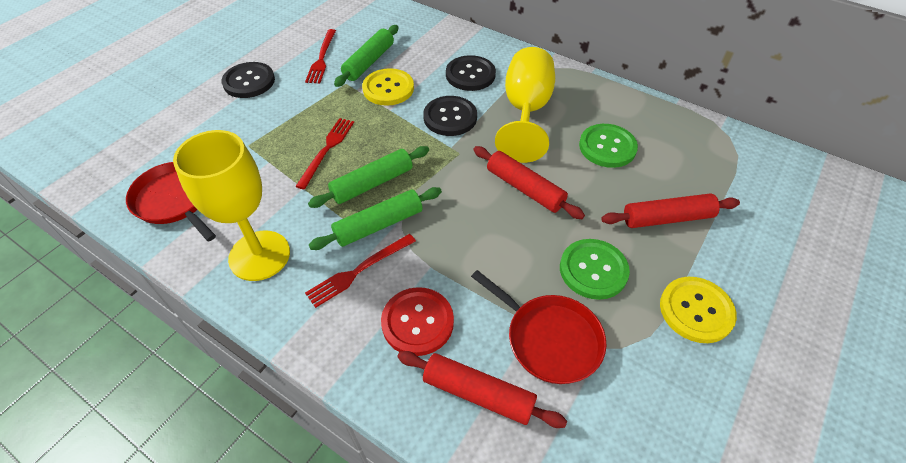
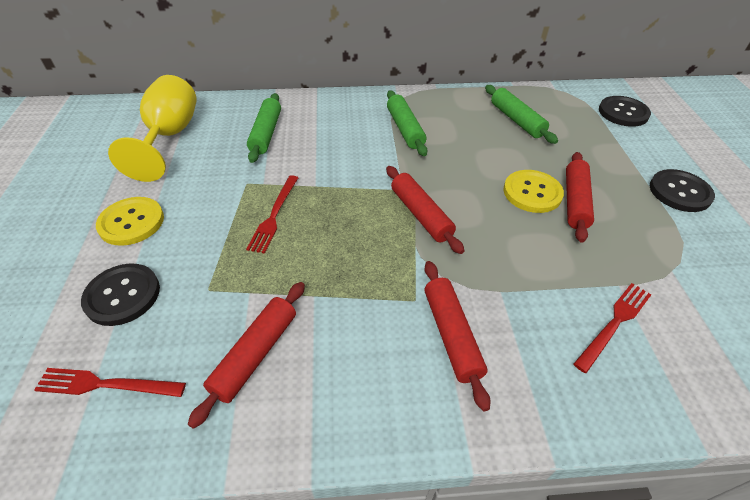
green button: 2 -> 0
red button: 1 -> 0
red pan: 2 -> 0
red rolling pin: 3 -> 4
yellow goblet: 2 -> 1

